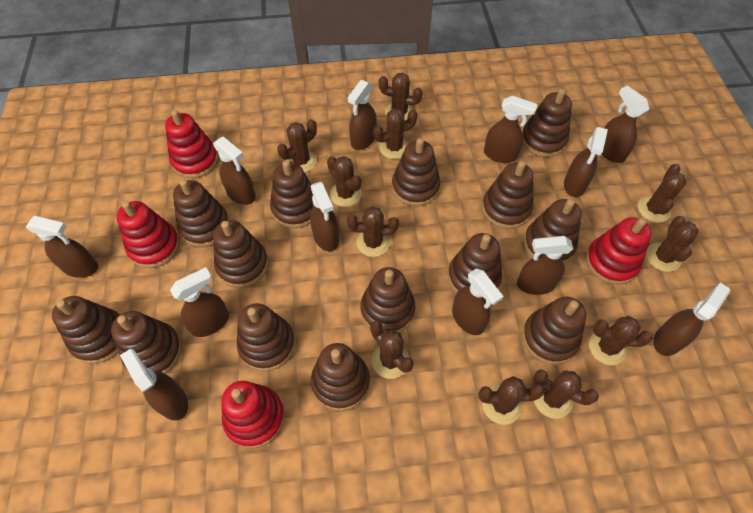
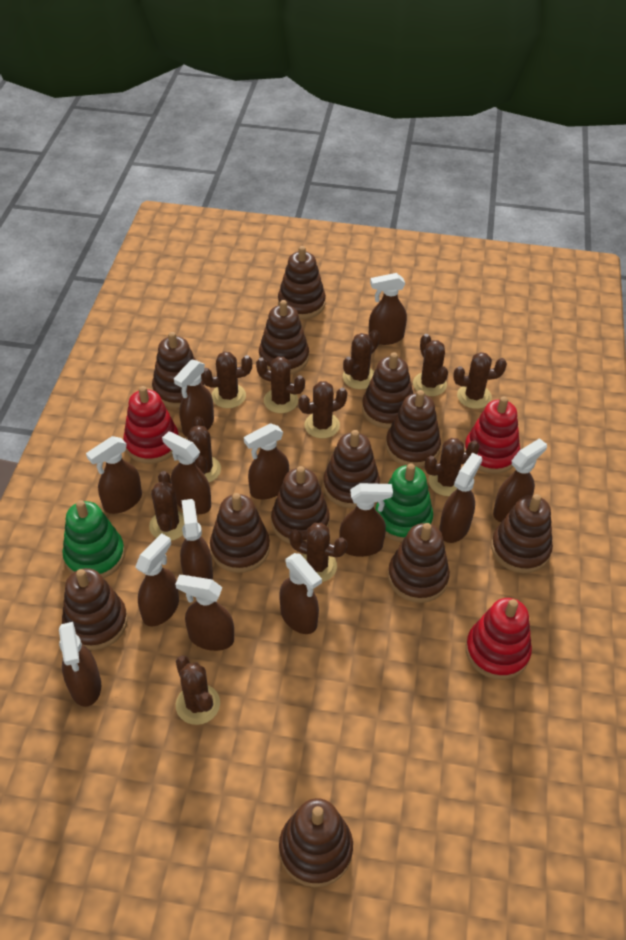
brown spray bottle: 12 -> 13
brown stacking toy: 14 -> 12
green stacking toy: 0 -> 2
red stacking toy: 4 -> 3

